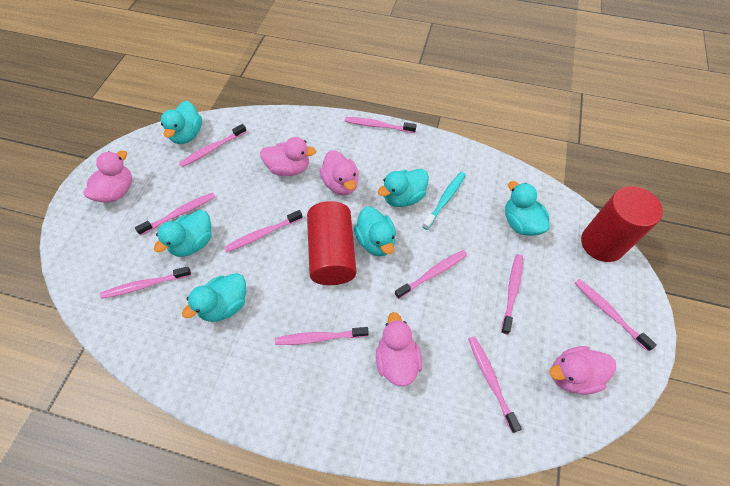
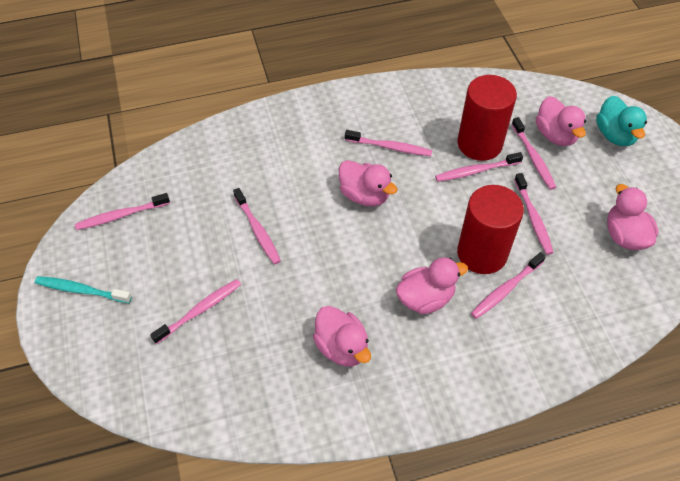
pink toothbrush: 10 -> 8
turquoise duck: 6 -> 1

